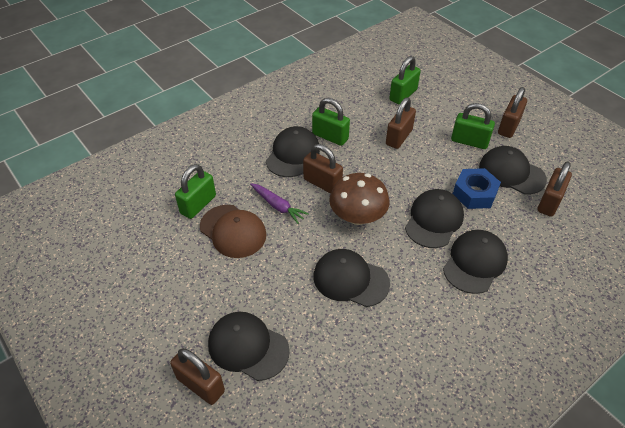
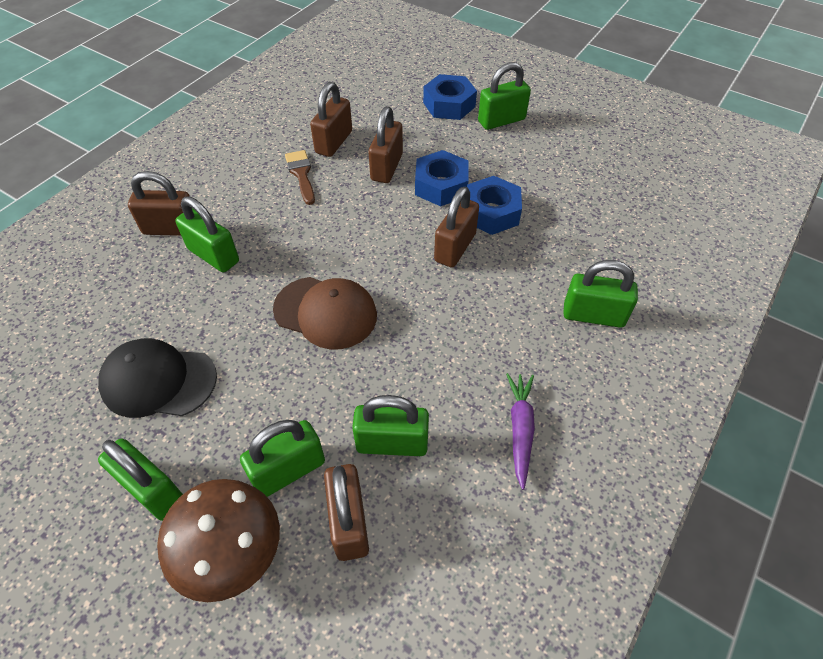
black cap: 6 -> 1
blue nut: 1 -> 3
brown brush: 0 -> 1
green padlock: 4 -> 6

